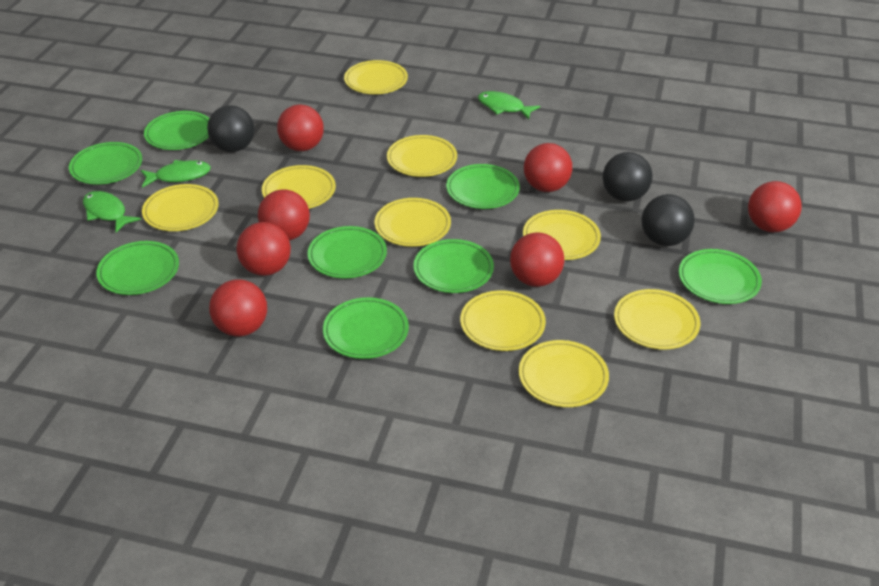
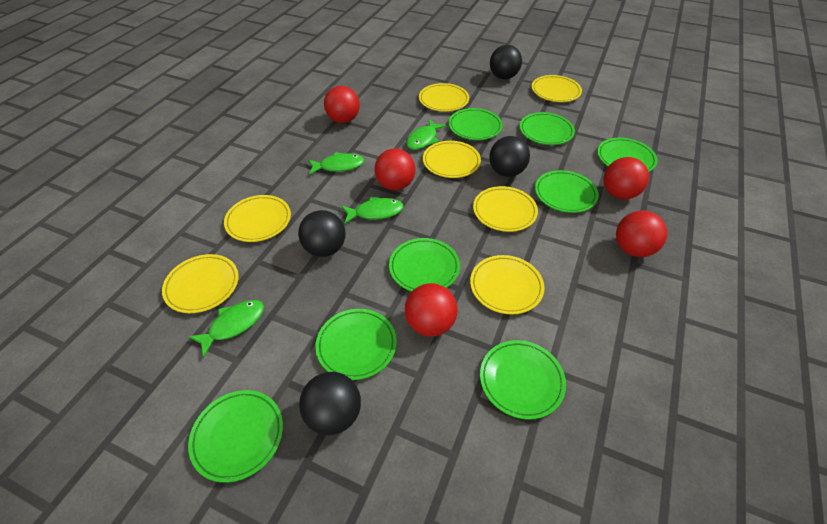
black ball: 3 -> 4
green fish: 3 -> 4
red ball: 7 -> 5
yellow plate: 9 -> 7

